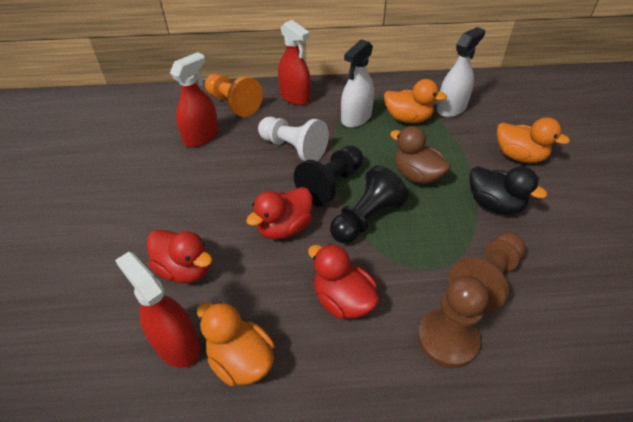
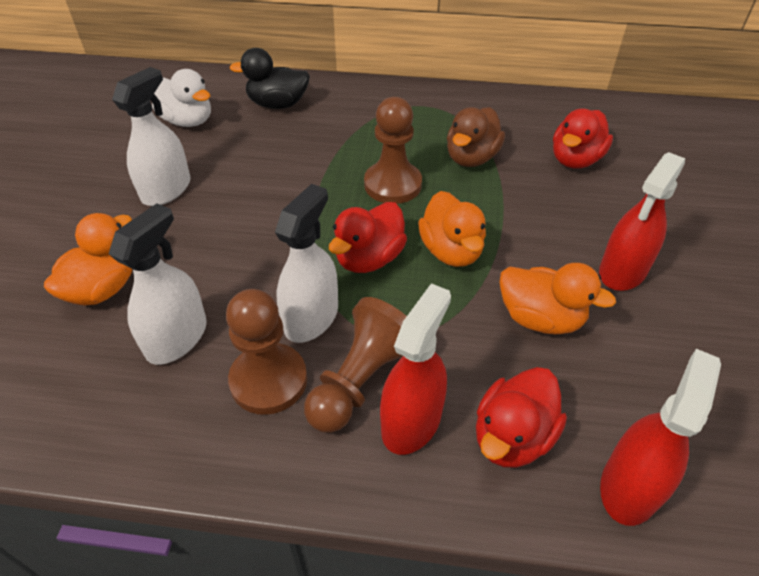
black pawn: 2 -> 0
brown pawn: 2 -> 3
orange pawn: 1 -> 0
white duck: 0 -> 1
white pawn: 1 -> 0
white spray bottle: 2 -> 3

